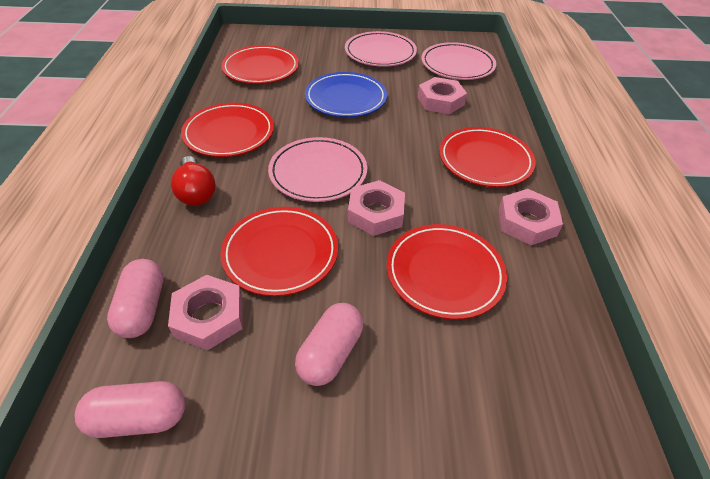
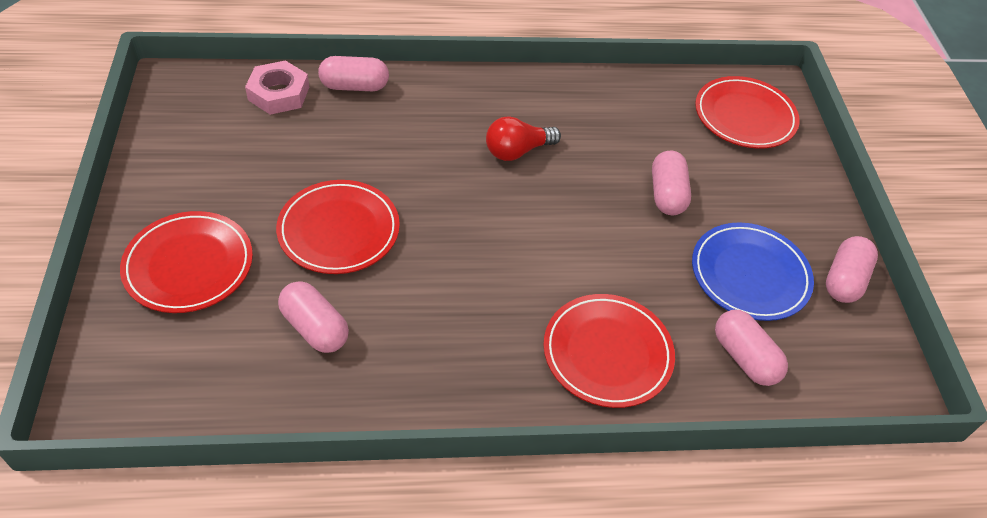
pink capsule: 3 -> 5
pink nut: 4 -> 1
pink plate: 3 -> 0
red plate: 5 -> 4

